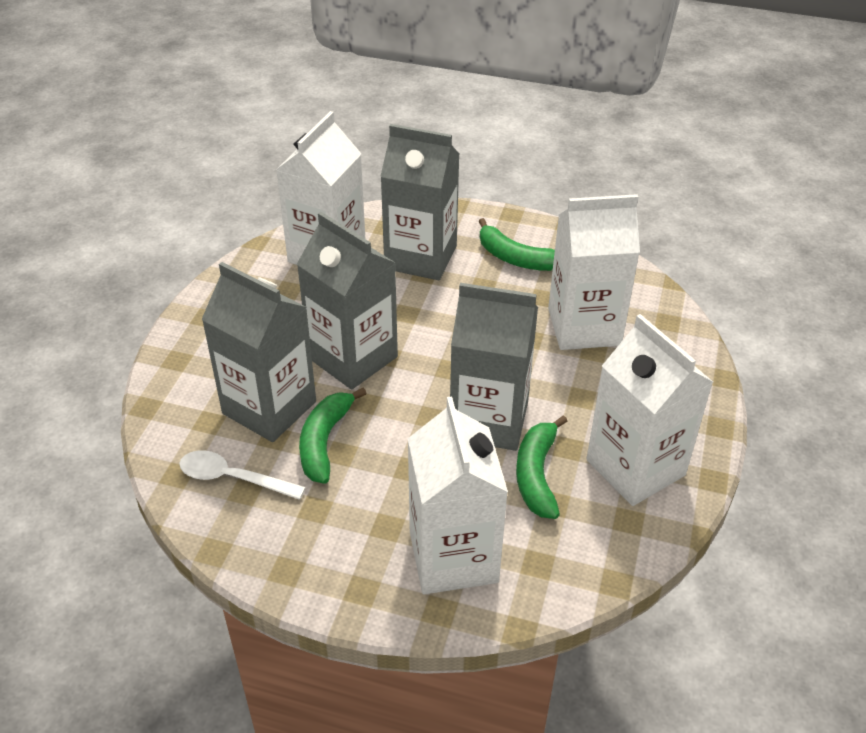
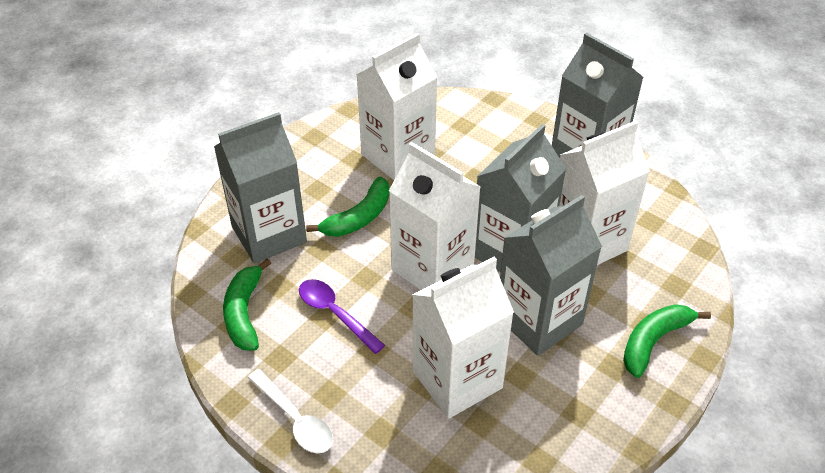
purple spoon: 0 -> 1

